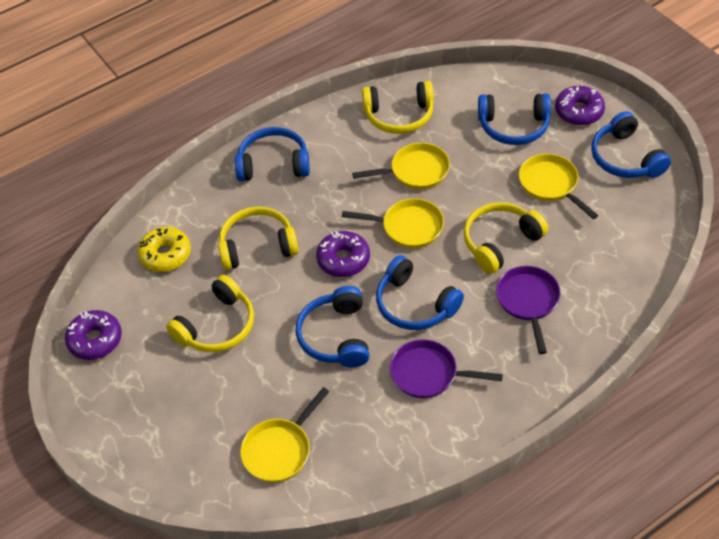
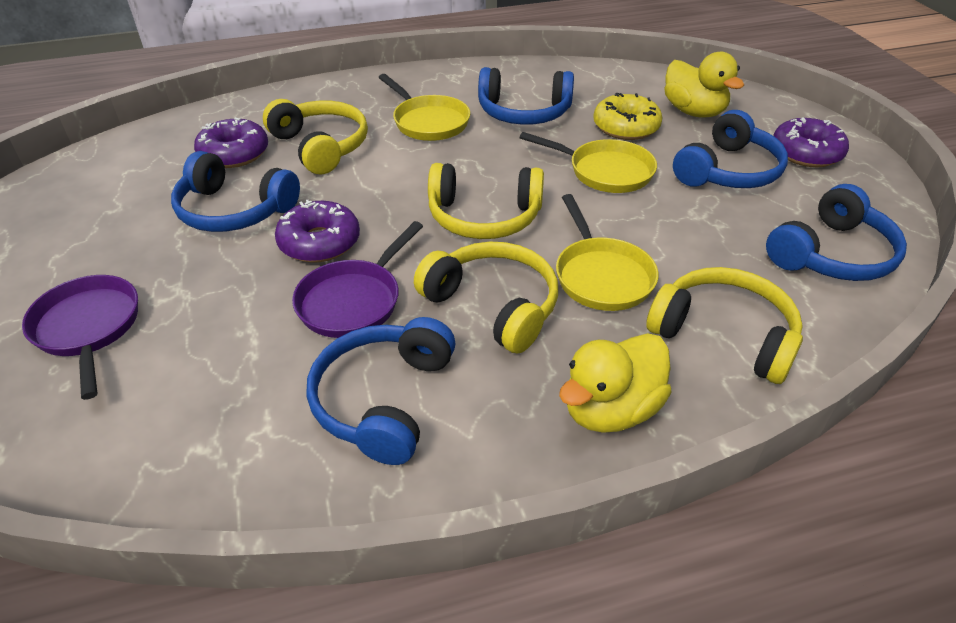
yellow duck: 0 -> 2
yellow pan: 4 -> 3

